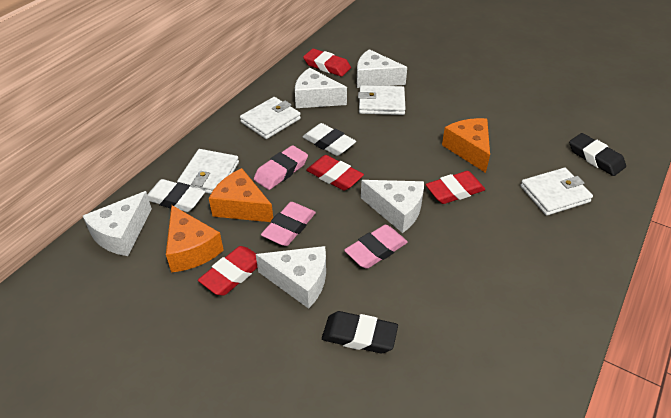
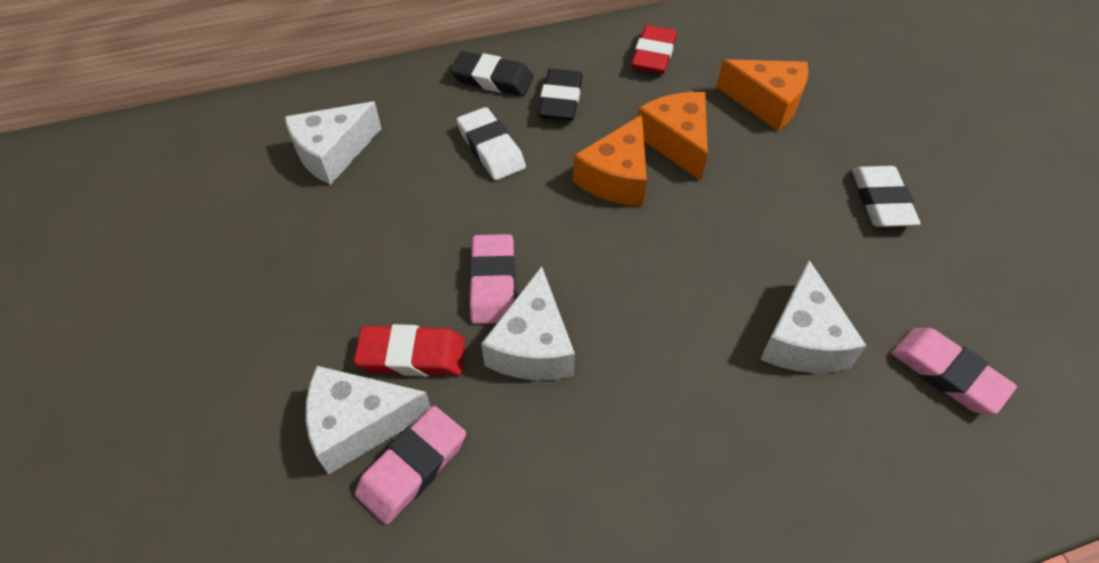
red eraser: 4 -> 2
white cheese: 5 -> 4
white wallet: 4 -> 0

